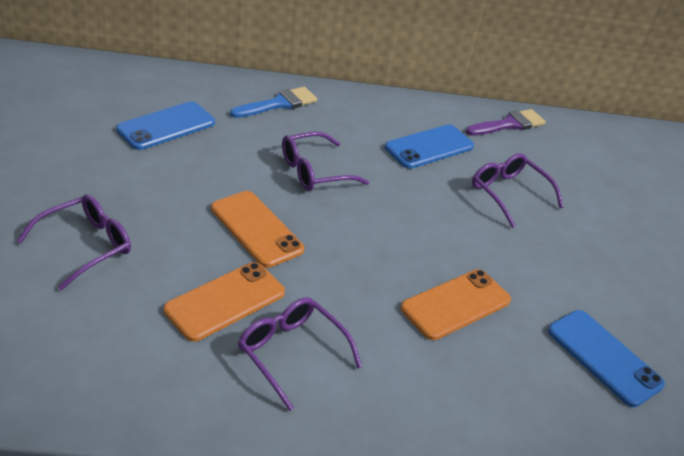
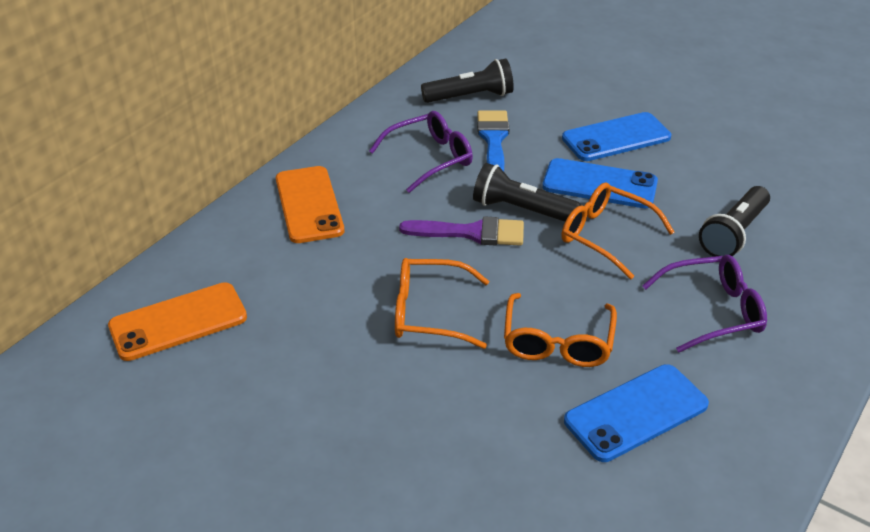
black flashlight: 0 -> 3
orange glasses: 0 -> 3
orange phone: 3 -> 2
purple glasses: 4 -> 2

